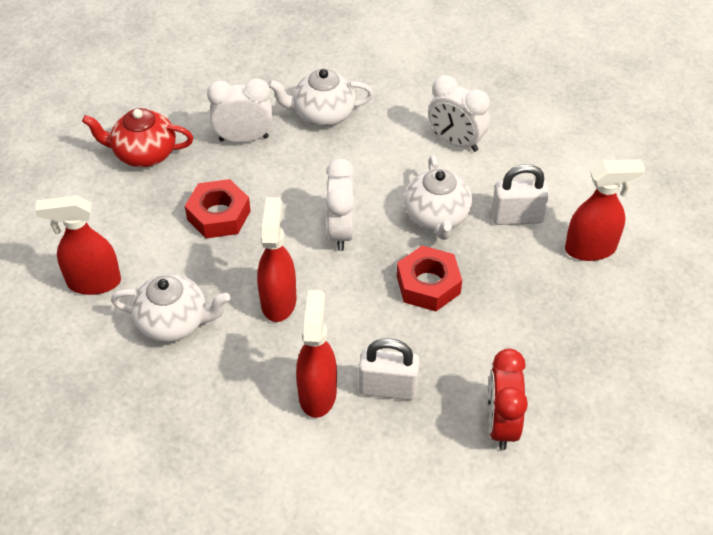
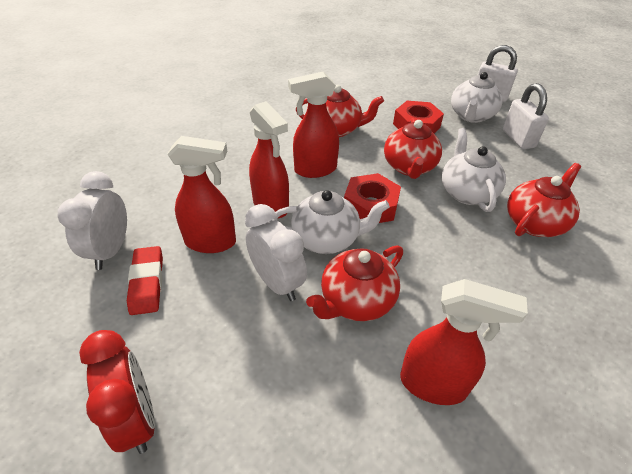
red eraser: 0 -> 1
red teapot: 1 -> 4
white clock: 3 -> 2

